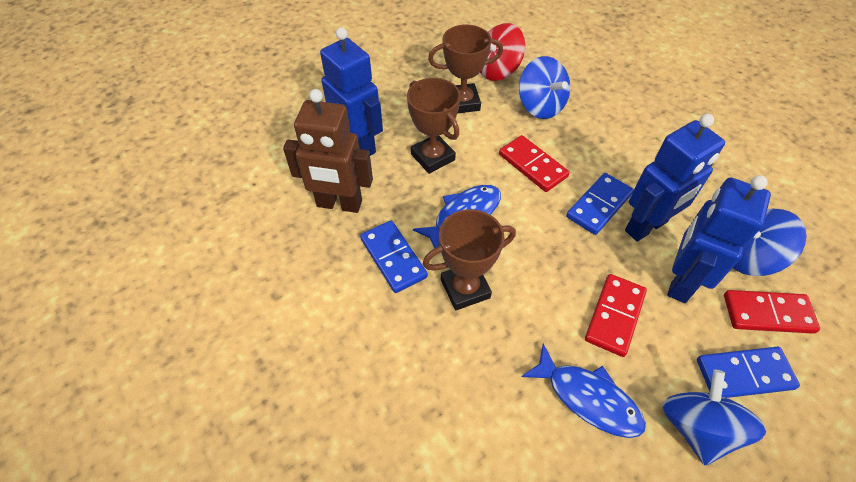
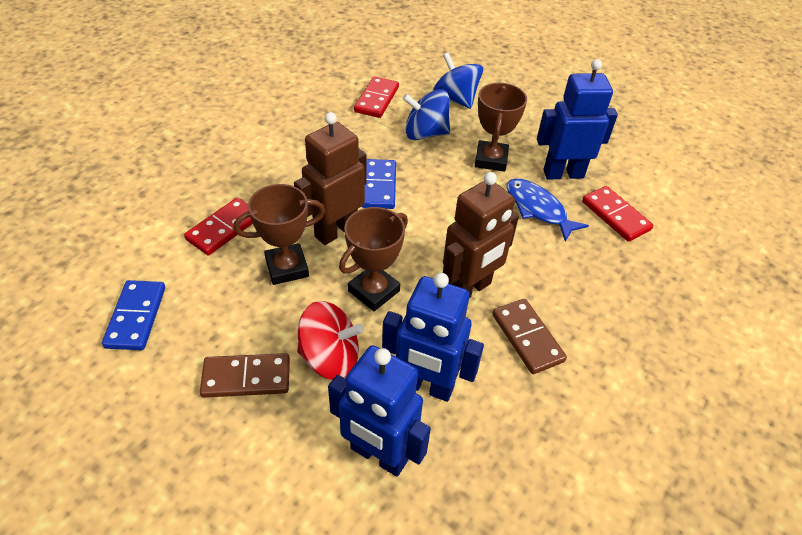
blue domino: 3 -> 2
blue fish: 2 -> 1
blue spinning top: 3 -> 2
brown domino: 0 -> 2
brown robot: 1 -> 2

